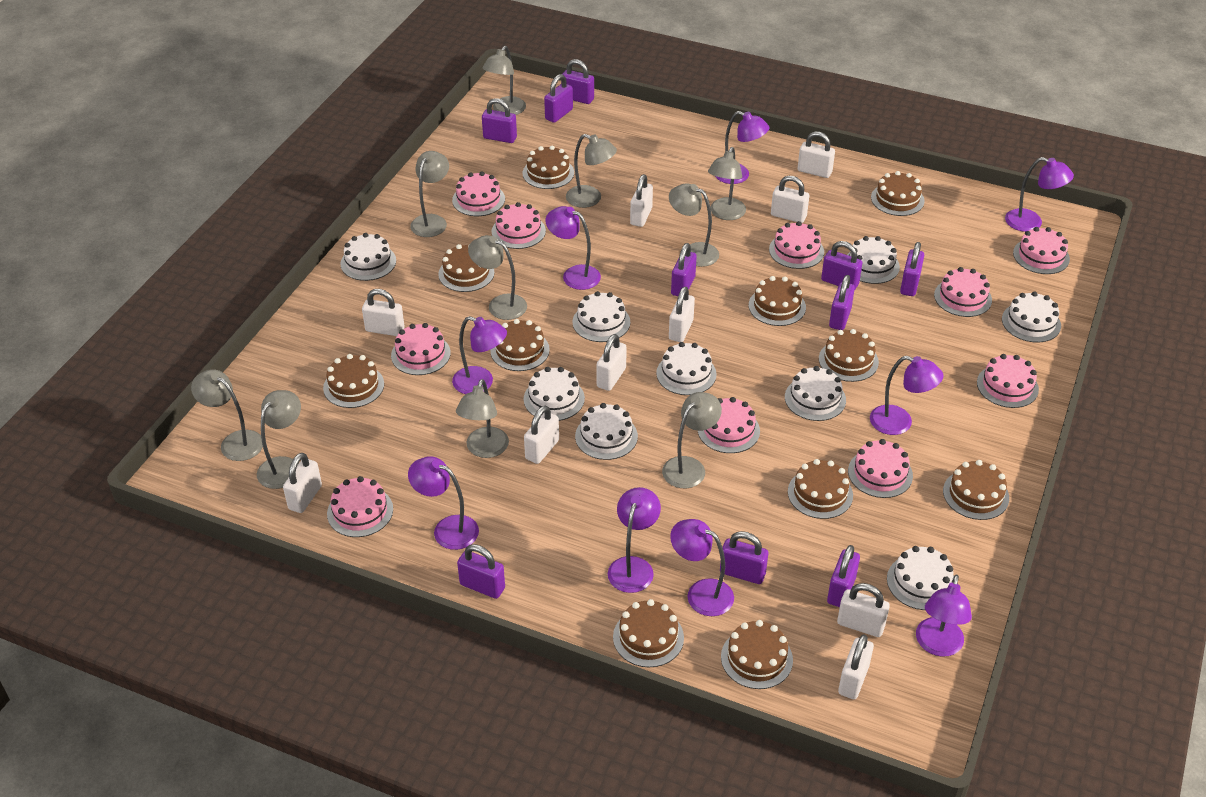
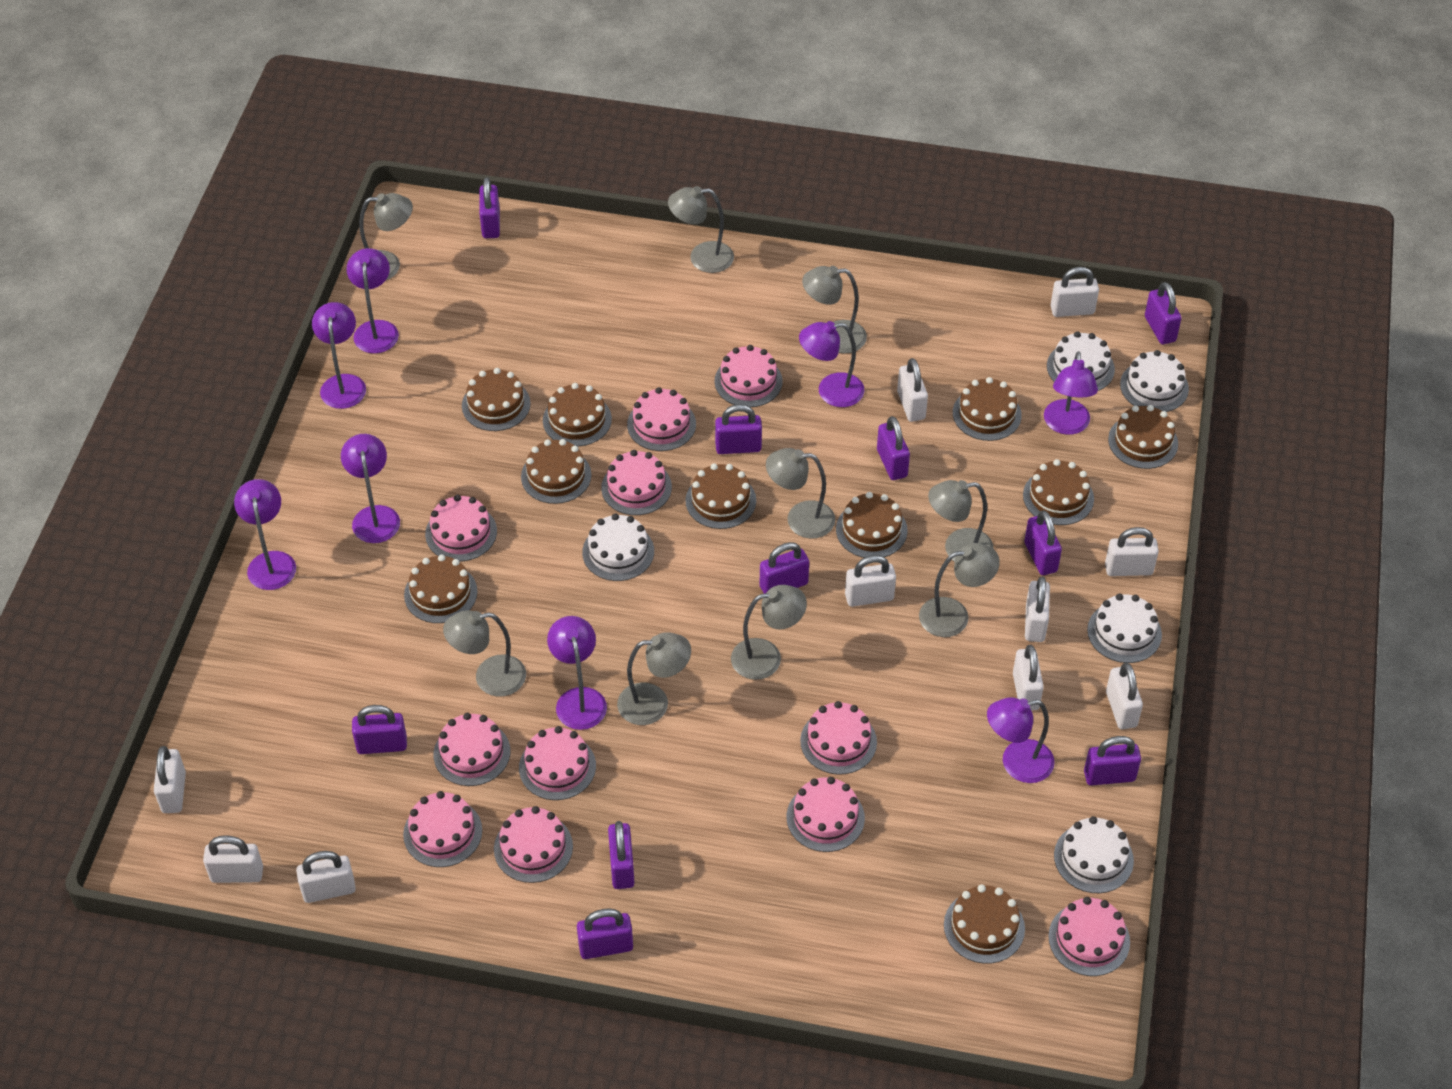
brown cake: 11 -> 10
grey lamp: 10 -> 9
pink cake: 10 -> 11
purple lamp: 9 -> 8
white cake: 9 -> 5

